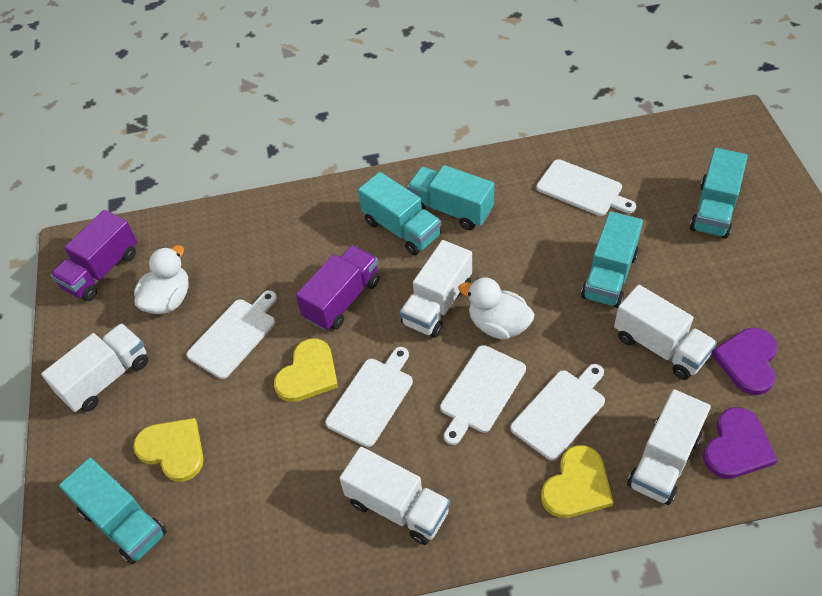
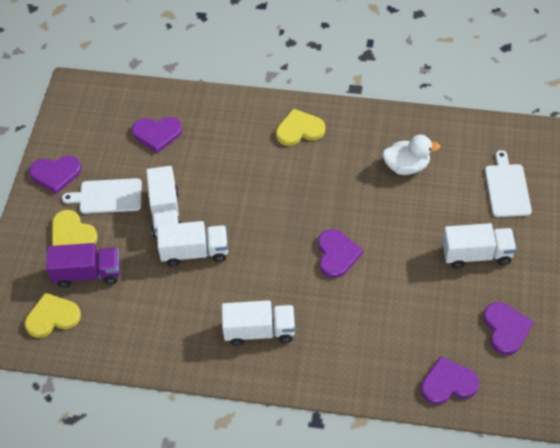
purple heart: 2 -> 5
purple truck: 2 -> 1
turquoise truck: 5 -> 0
white cutting board: 5 -> 2
white duck: 2 -> 1
white truck: 5 -> 4

